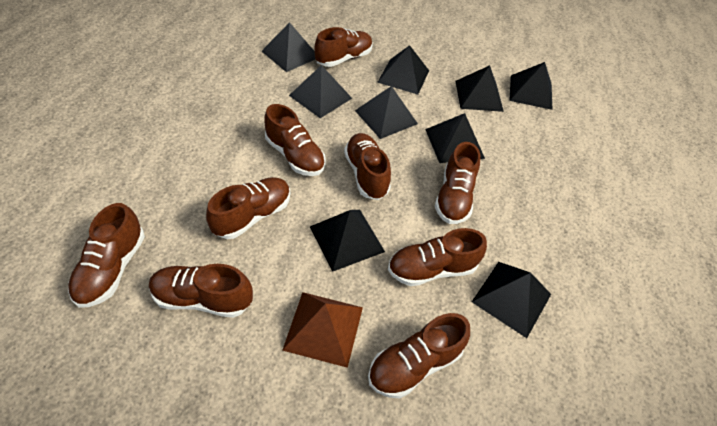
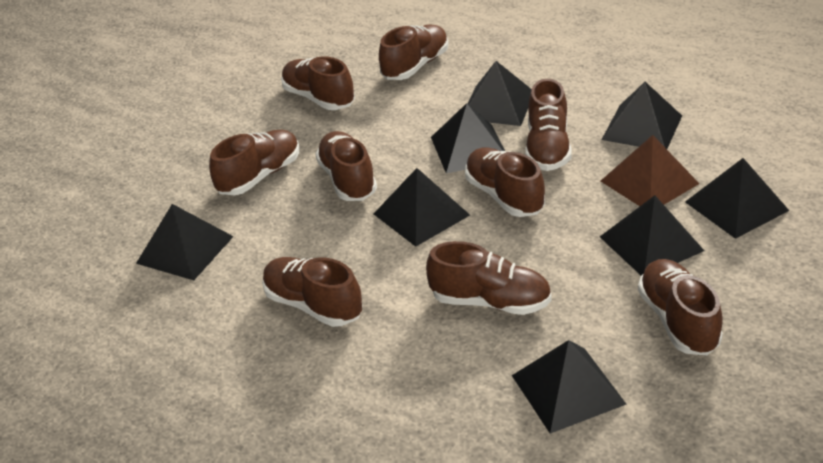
black pyramid: 9 -> 8

